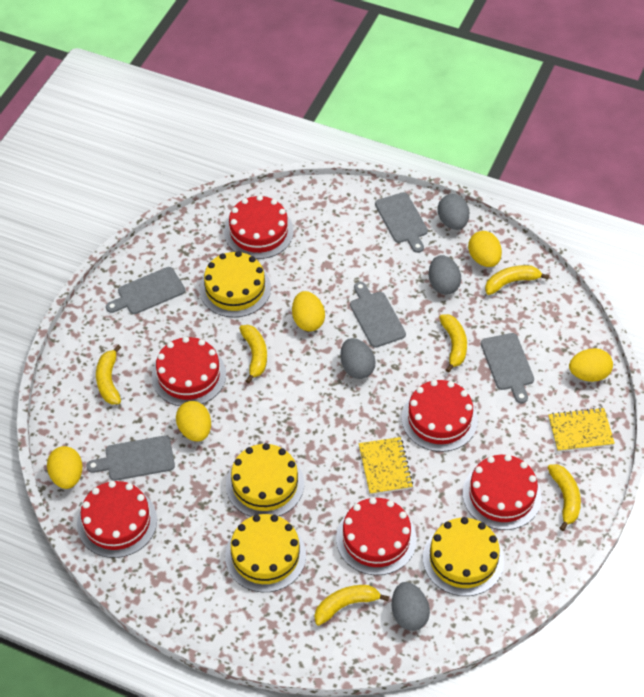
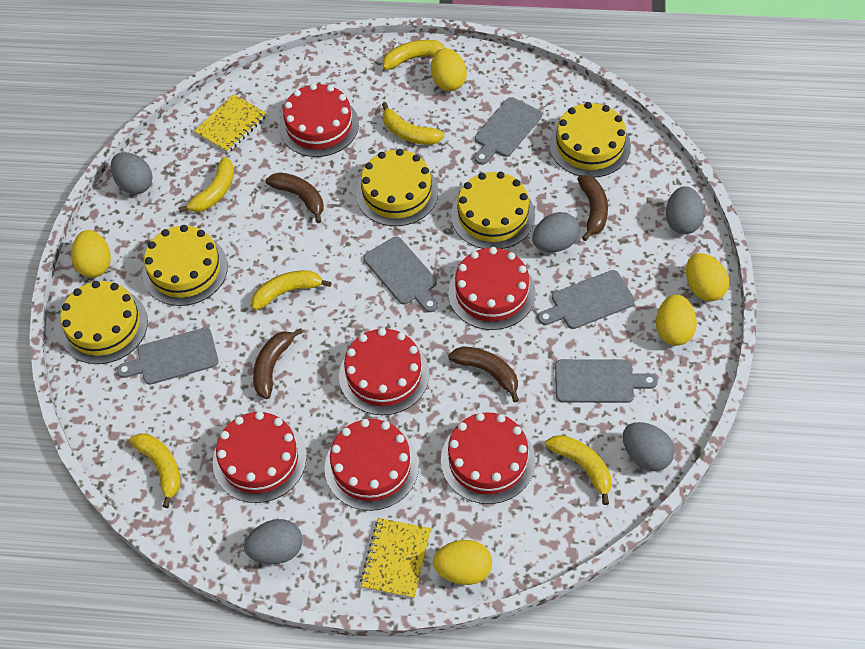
brown banana: 0 -> 4
grey egg: 4 -> 5
yellow cake: 4 -> 5

